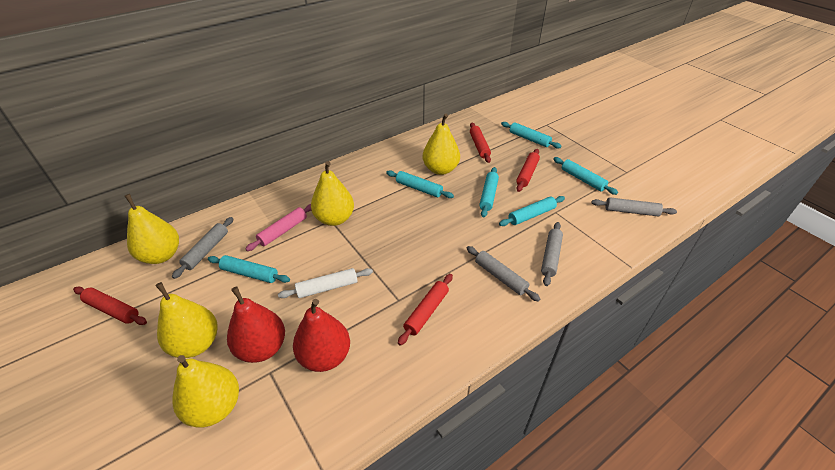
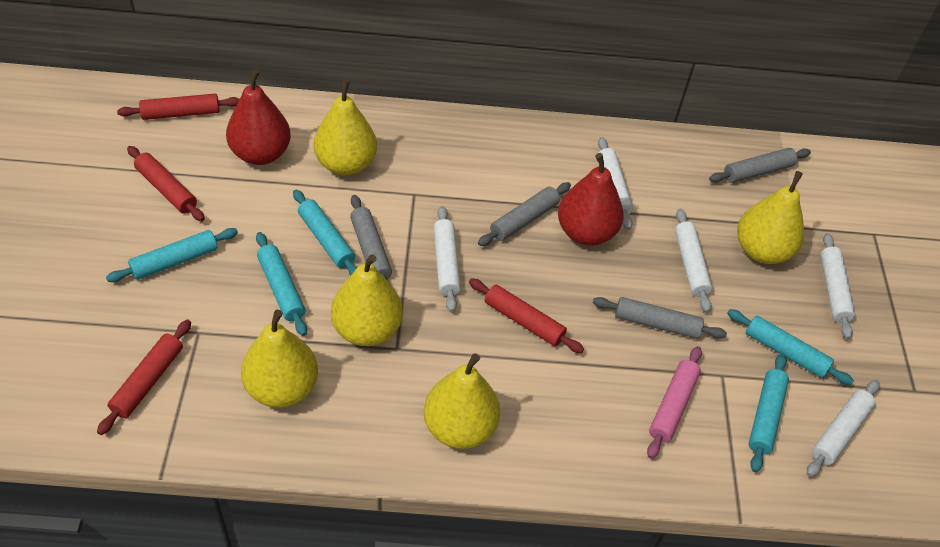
turquoise rolling pin: 6 -> 5
white rolling pin: 1 -> 5

